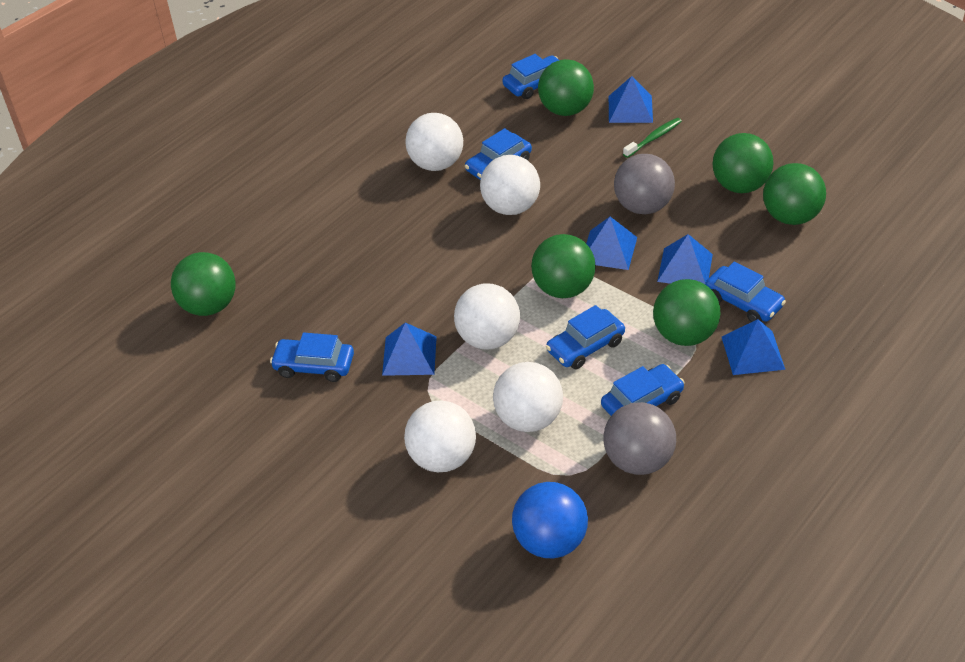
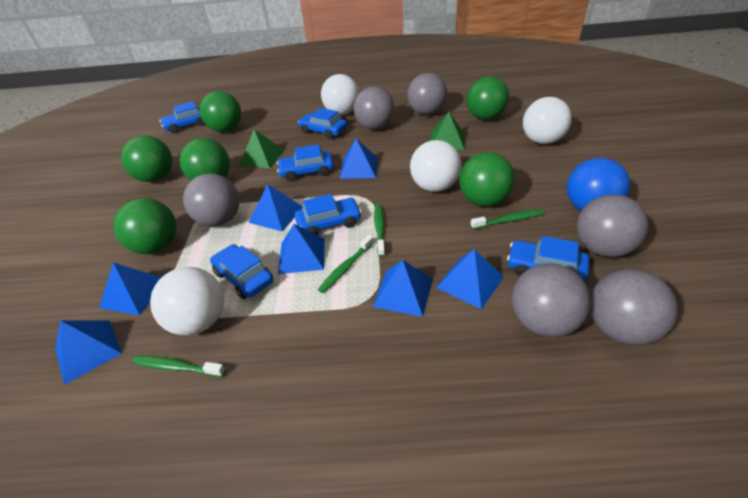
blue pyramid: 5 -> 7
green pyramid: 0 -> 2
green toothbrush: 1 -> 4
grey ball: 2 -> 6
white ball: 5 -> 4

